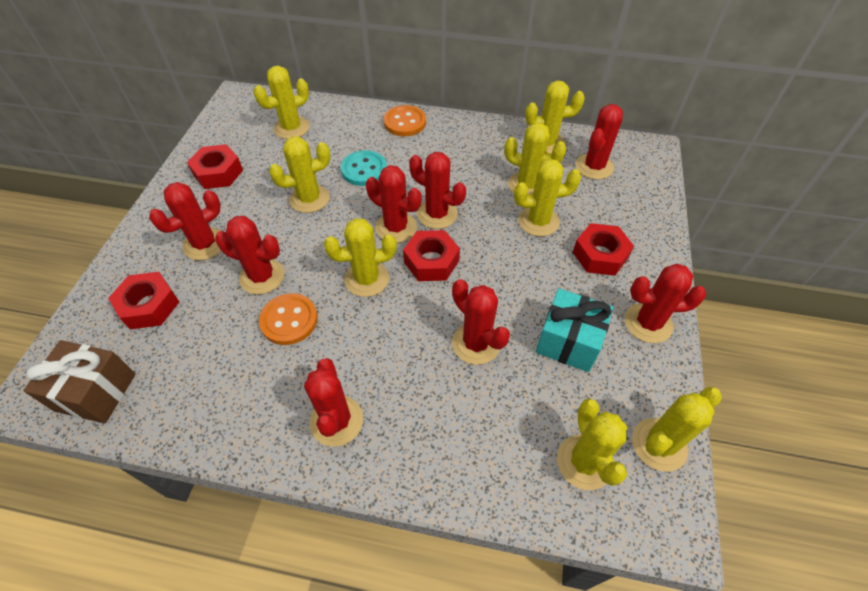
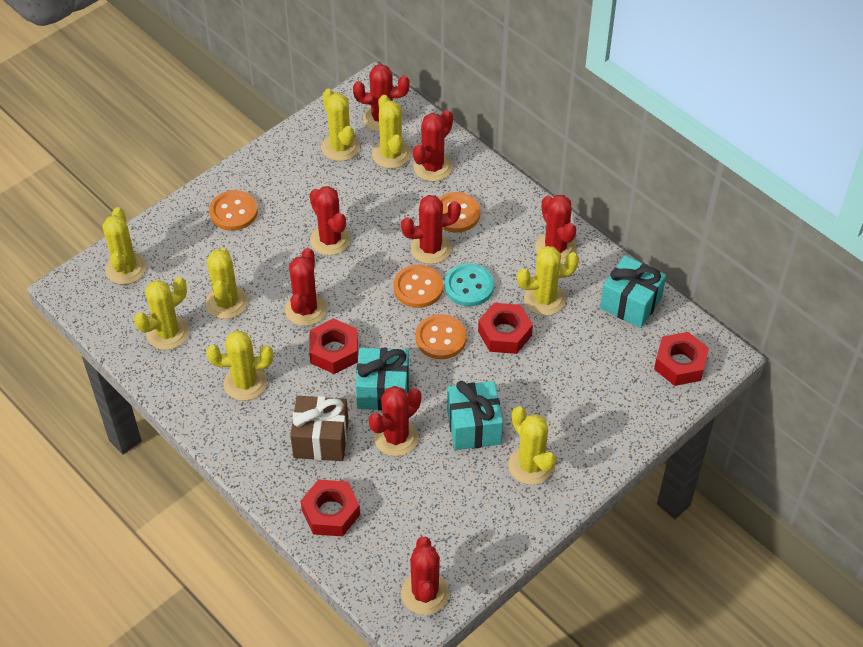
orange button: 2 -> 4
turquoise gift: 1 -> 3

